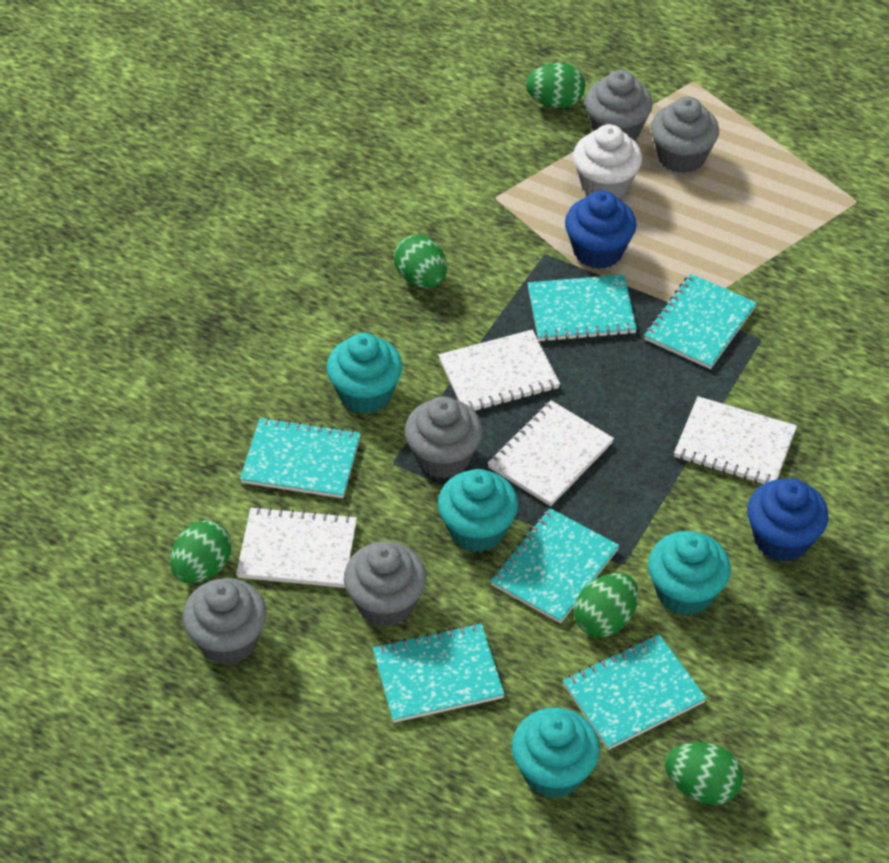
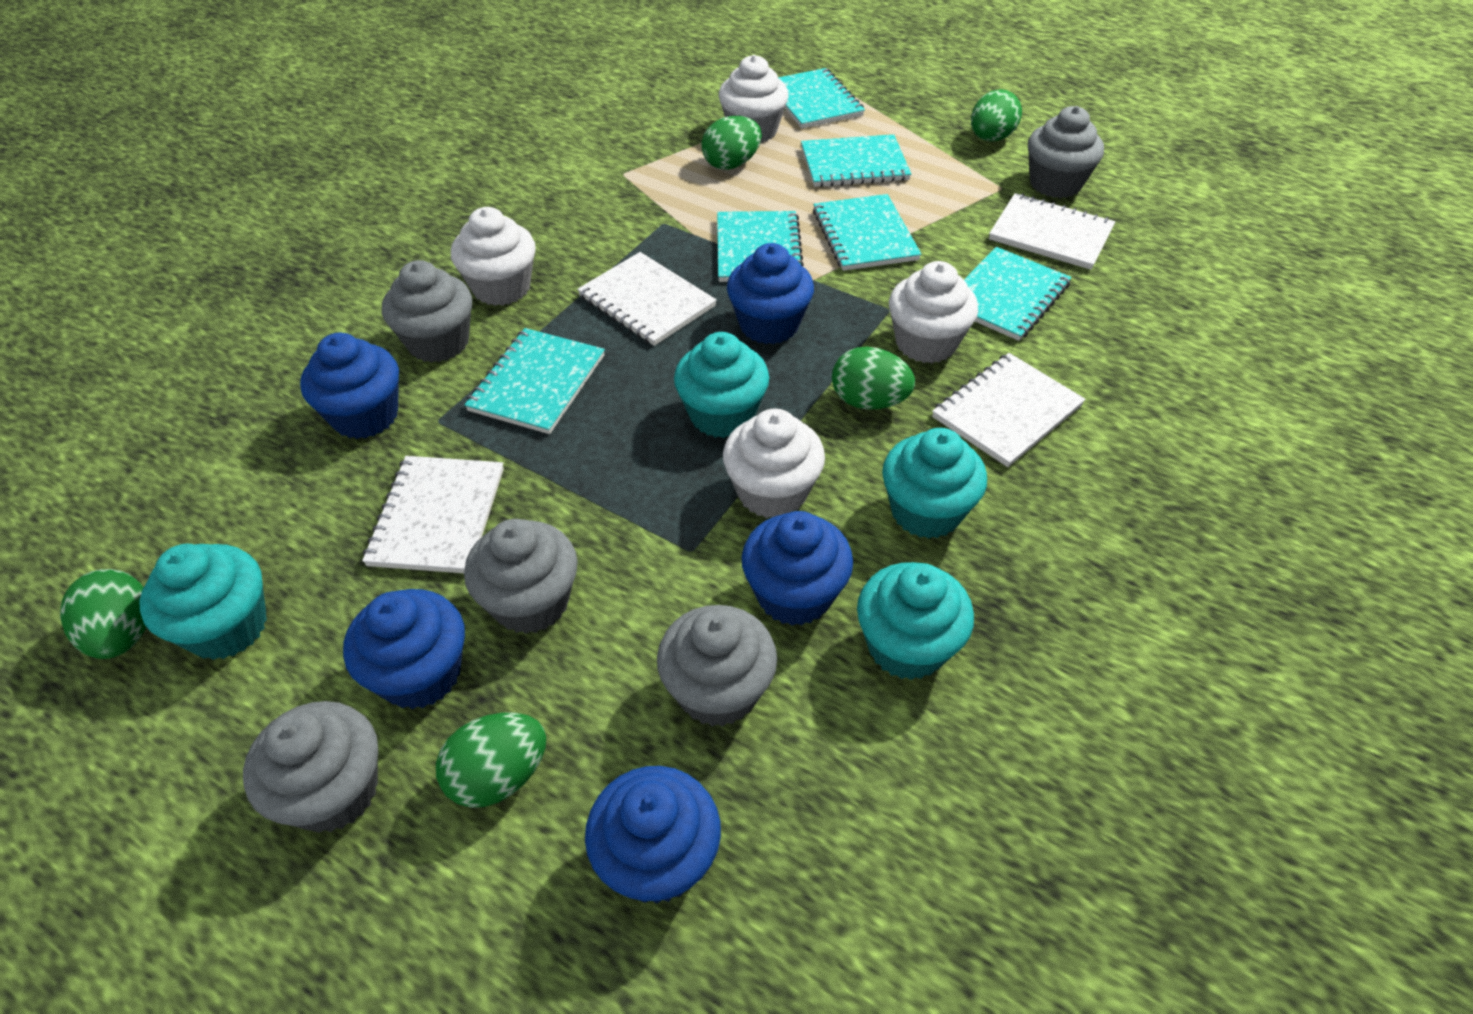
blue cupcake: 2 -> 5
white cupcake: 1 -> 4

